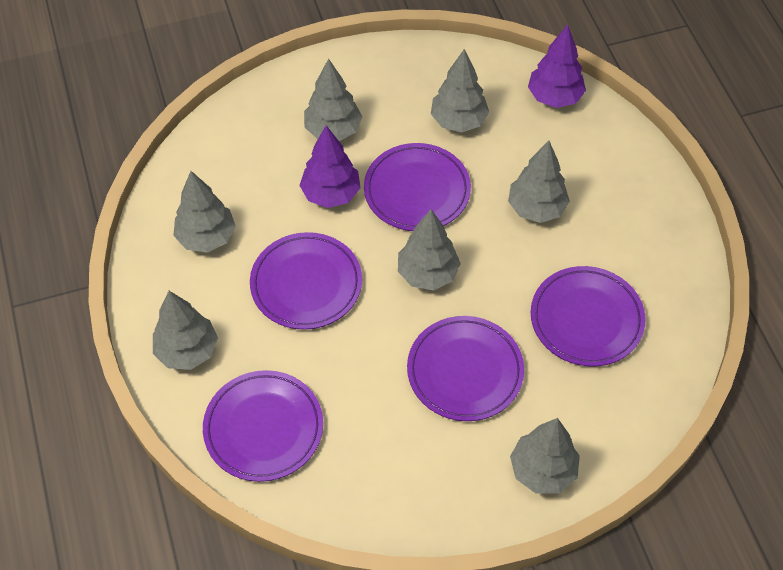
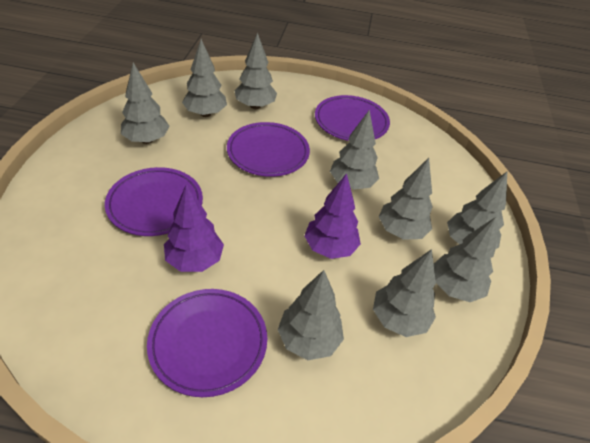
grey tree: 7 -> 9
purple plate: 5 -> 4

